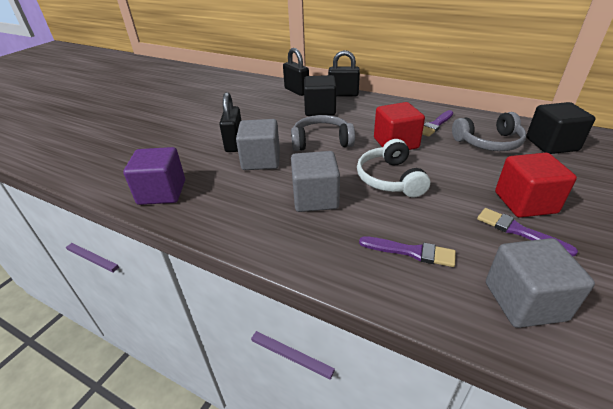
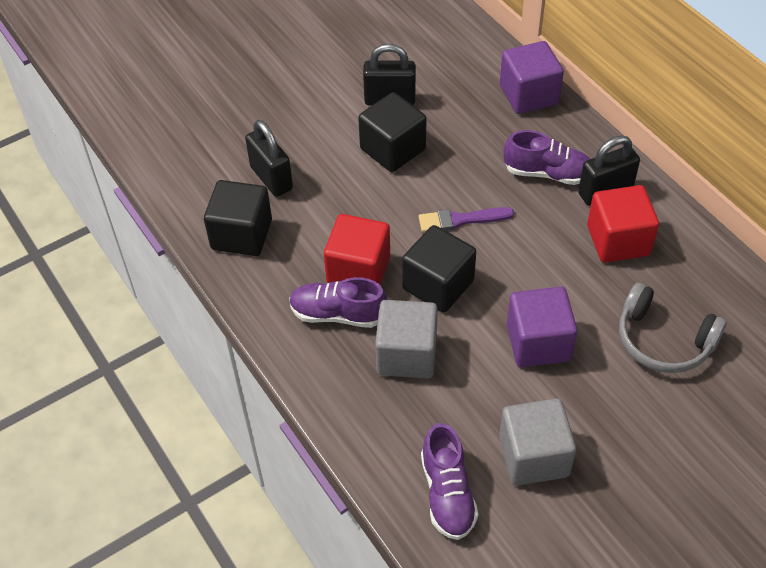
black cube: 2 -> 3
grey cube: 3 -> 2
grey headphones: 2 -> 1
purple brush: 3 -> 1
purple cube: 1 -> 2
purple shoe: 0 -> 3
white headphones: 1 -> 0

